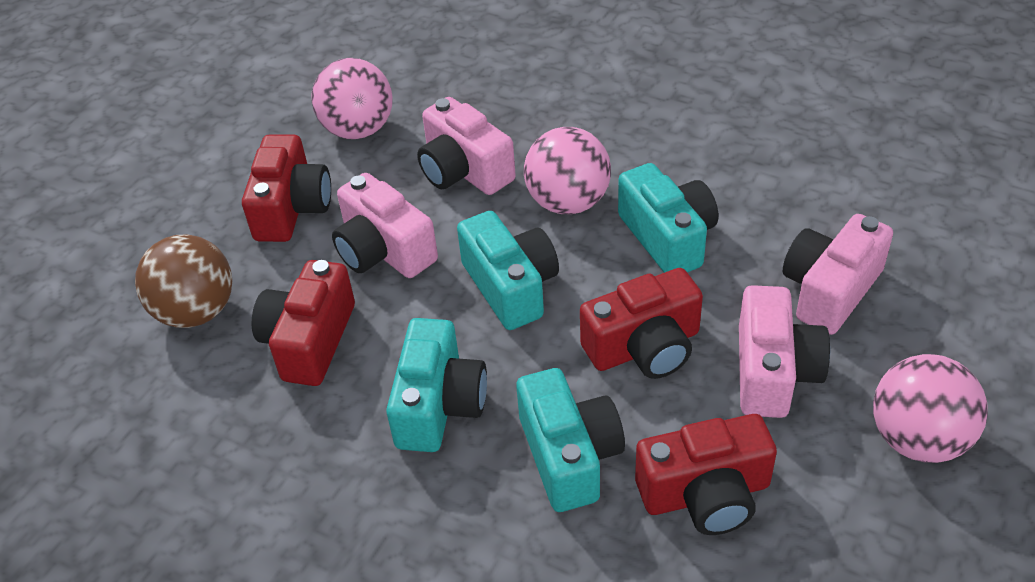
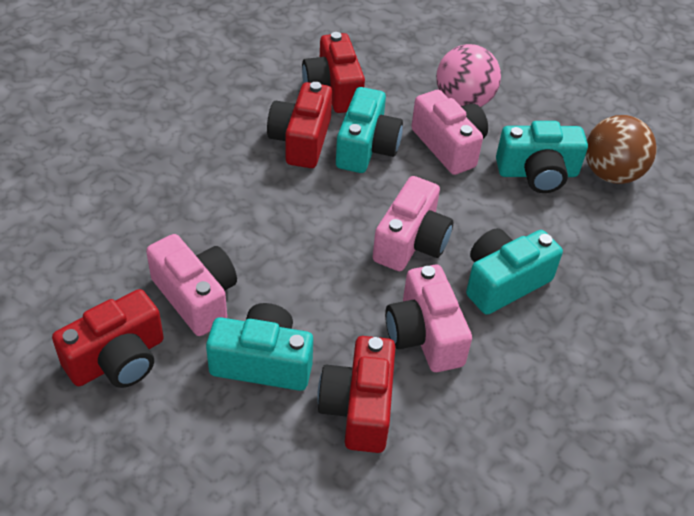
pink ball: 3 -> 1

